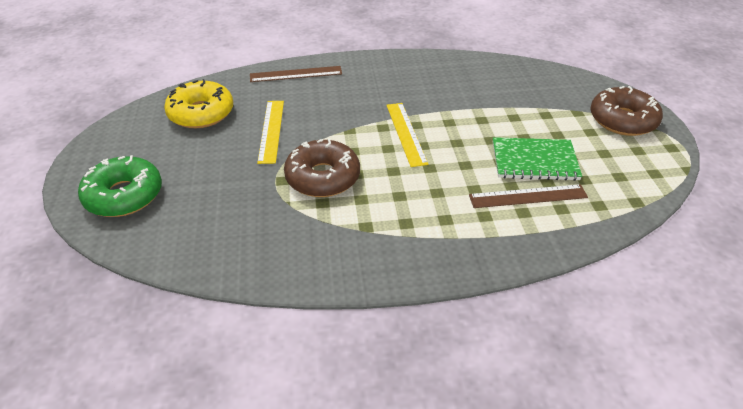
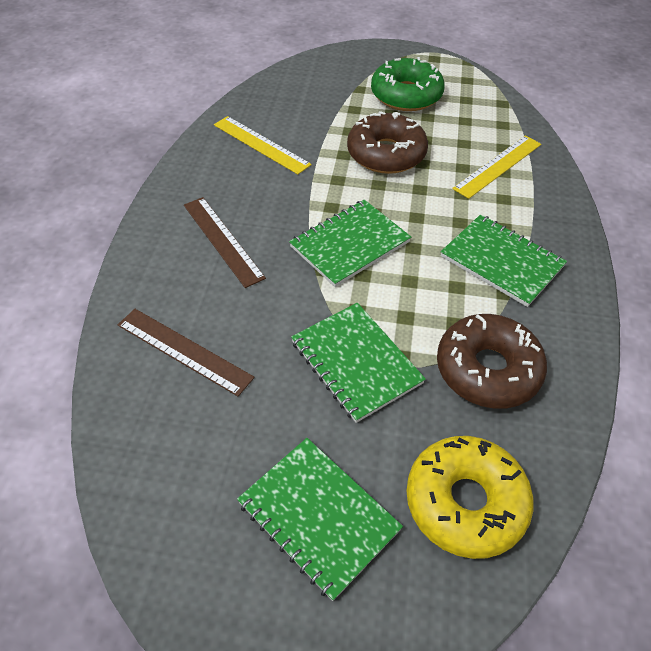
green notebook: 1 -> 4

